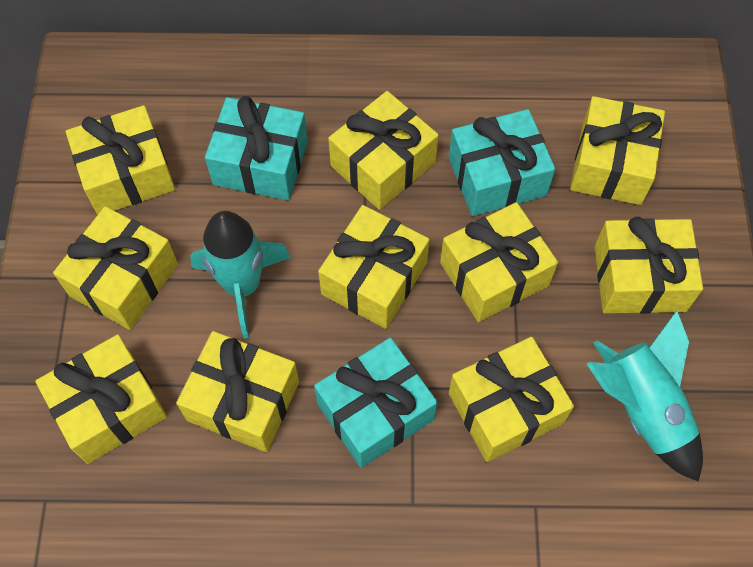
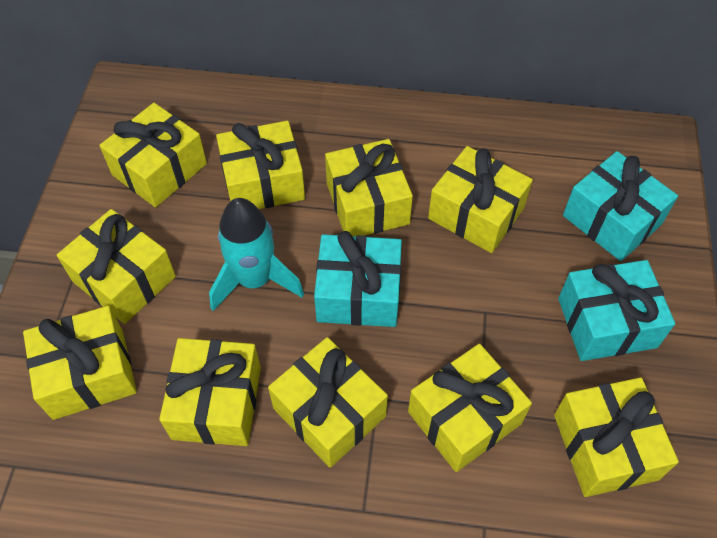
turquoise rocket: 2 -> 1

